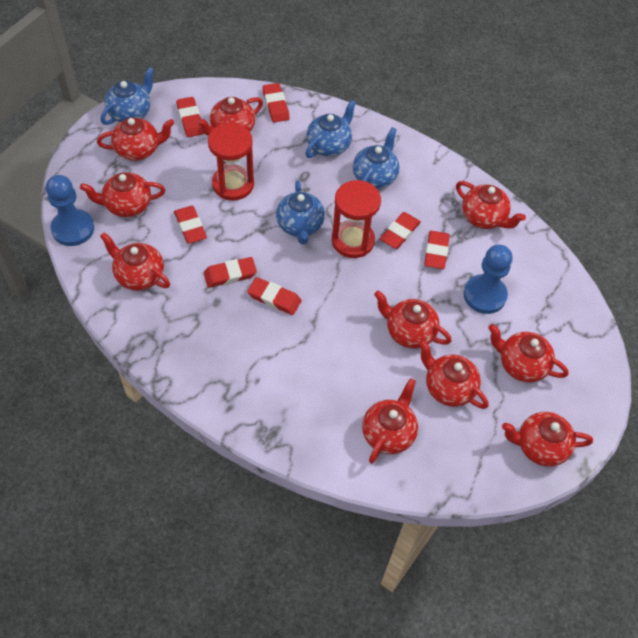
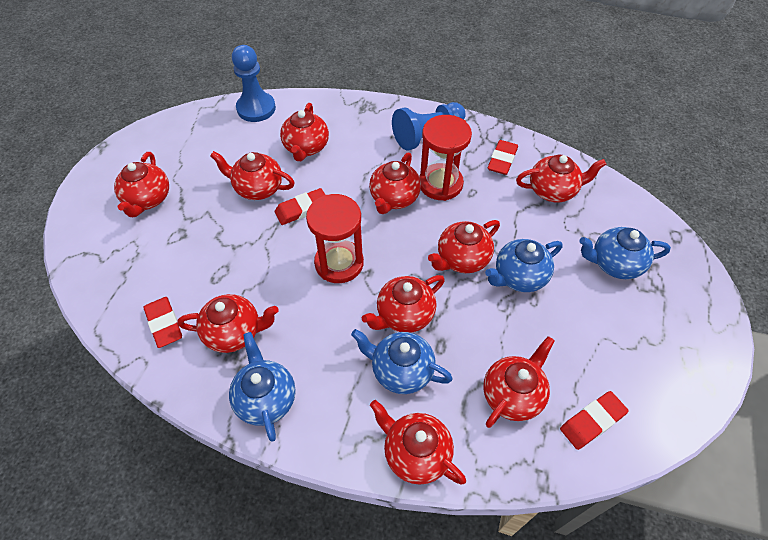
red eraser: 7 -> 4

